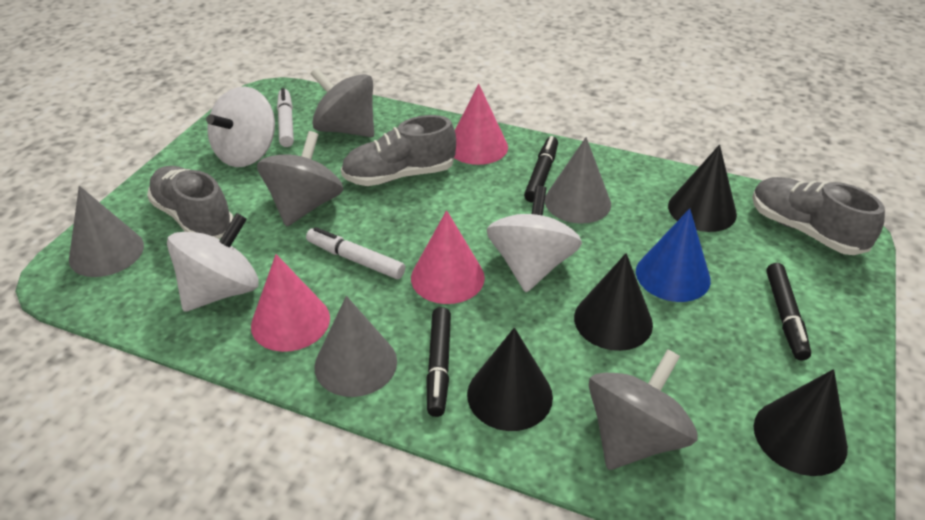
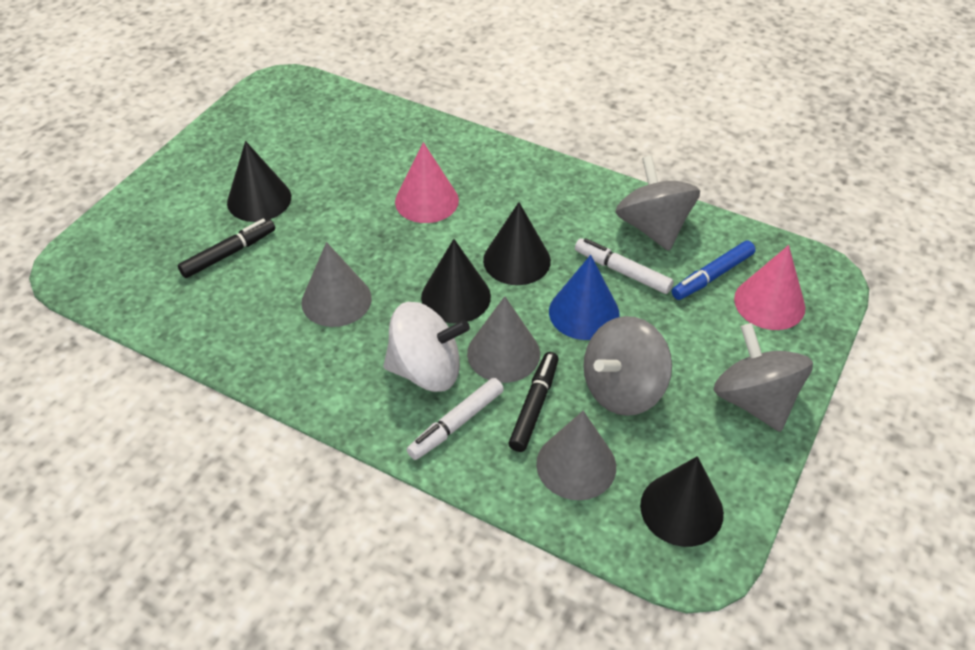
black marker: 3 -> 2
blue marker: 0 -> 1
grey shoe: 3 -> 0
pink cone: 3 -> 2
white spinning top: 3 -> 1

